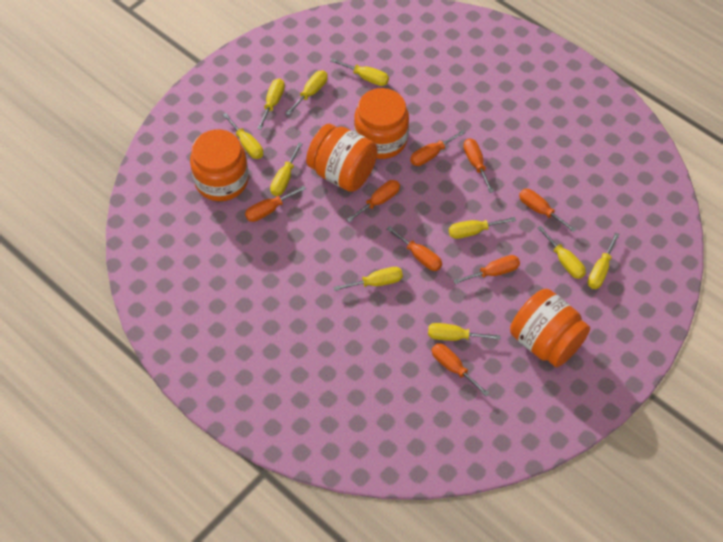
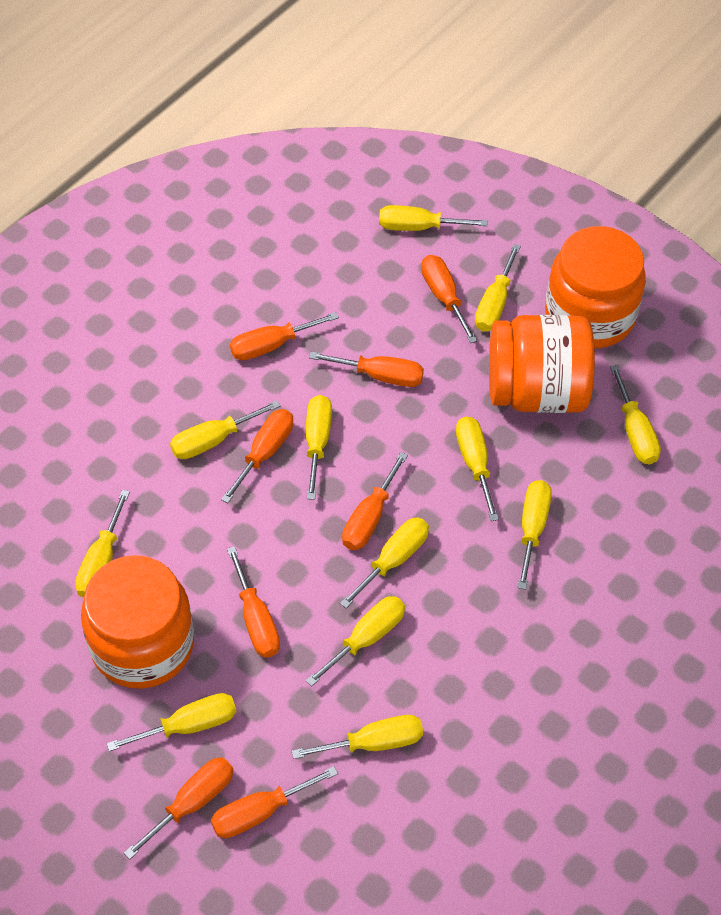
orange jar: 4 -> 3
yellow screwdriver: 10 -> 12

